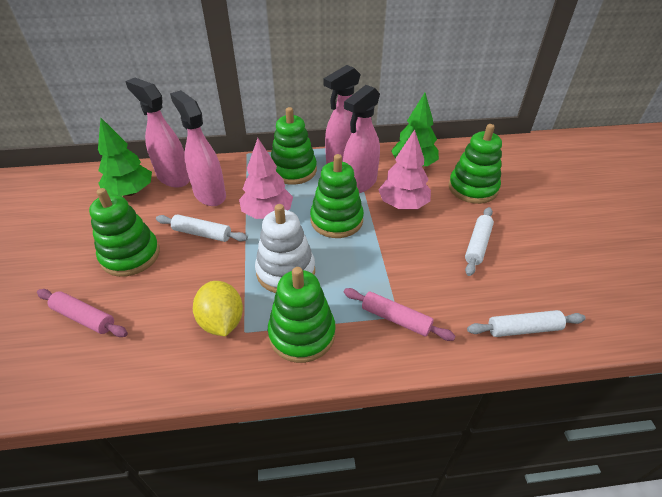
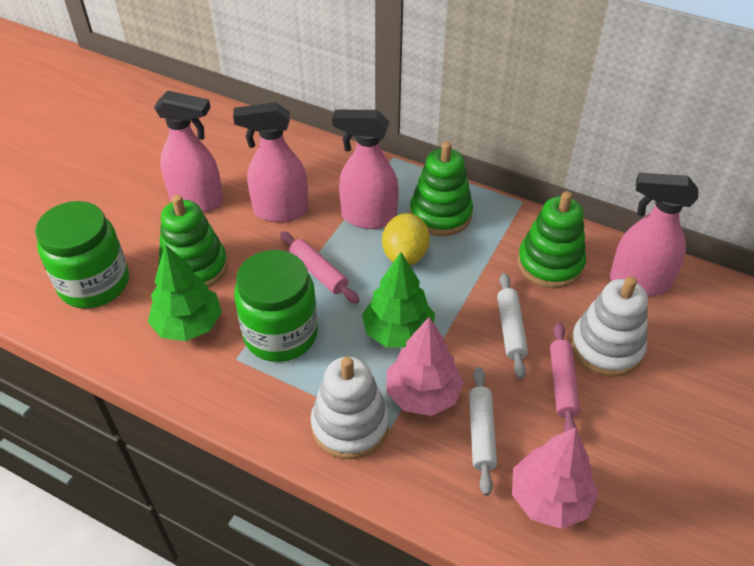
green jar: 0 -> 2
green stacking toy: 5 -> 3
white rolling pin: 3 -> 2
white stacking toy: 1 -> 2

